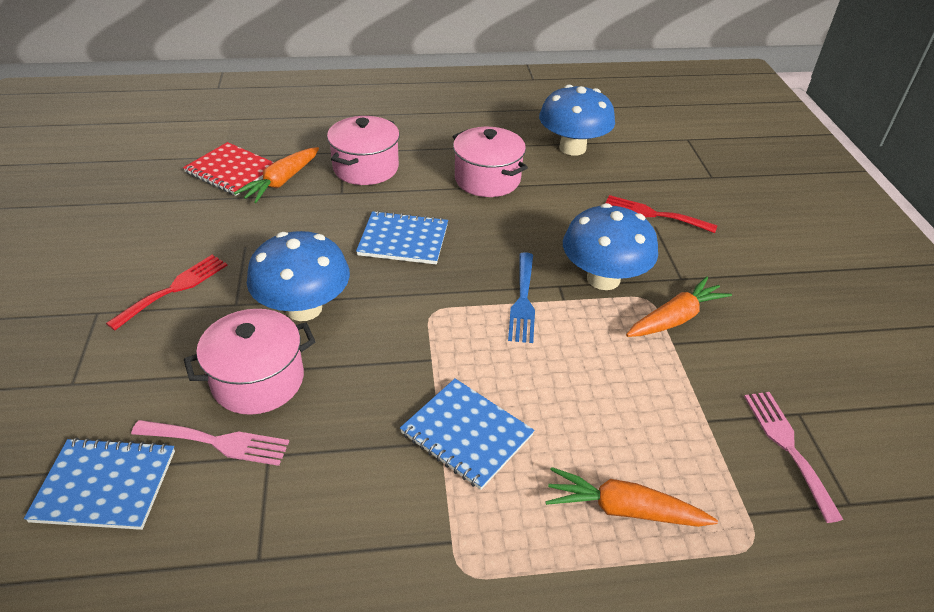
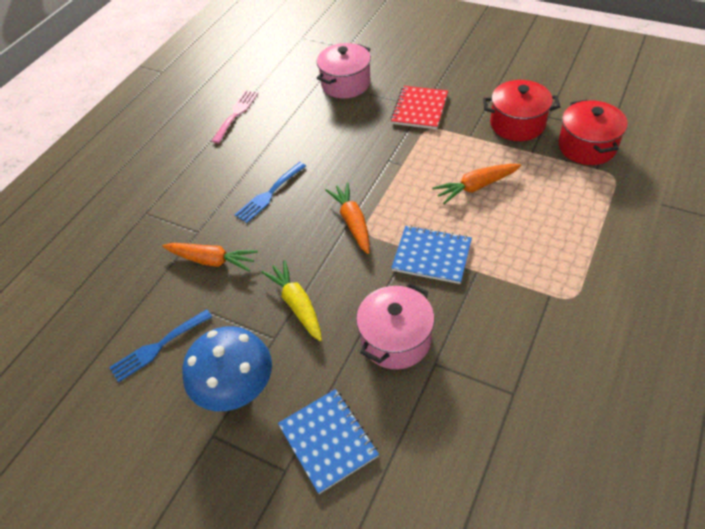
blue fork: 1 -> 2
blue mushroom: 3 -> 1
blue notebook: 3 -> 2
pink fork: 2 -> 1
pink pot: 3 -> 2
red fork: 2 -> 0
red pot: 0 -> 2
yellow carrot: 0 -> 1

